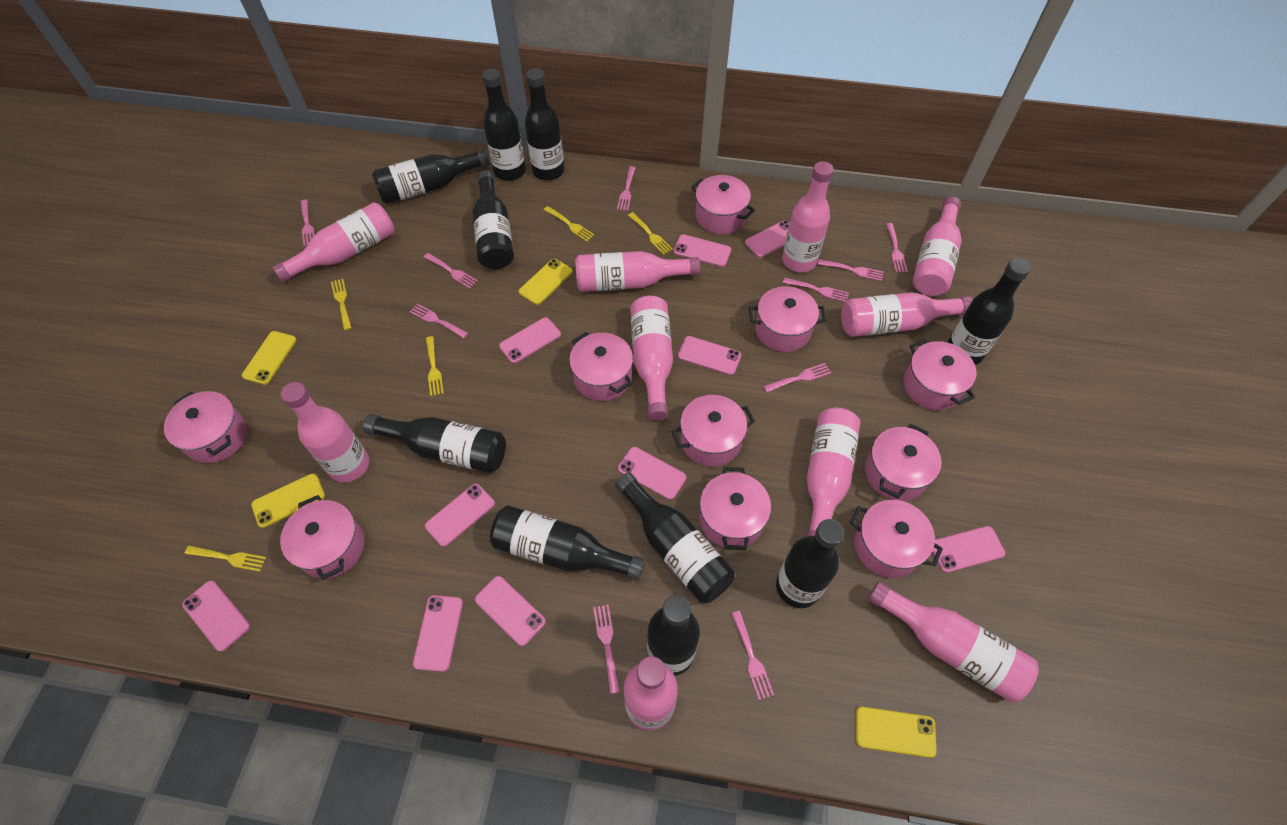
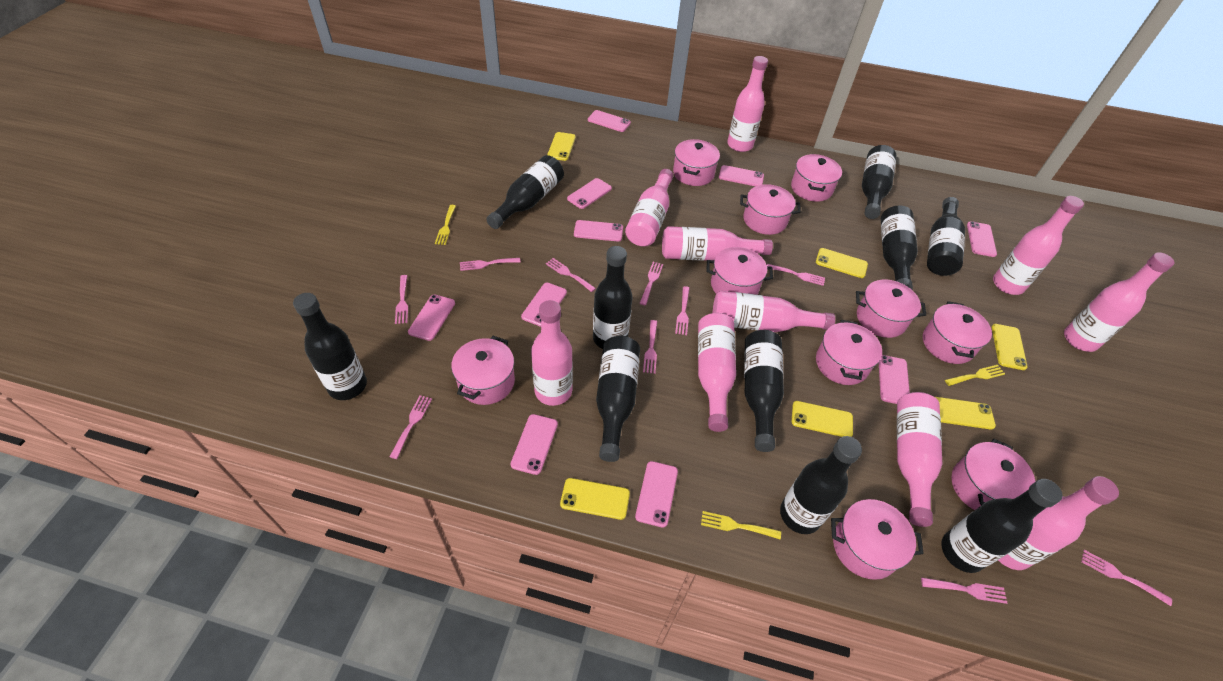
yellow fork: 5 -> 3
yellow phone: 4 -> 6

